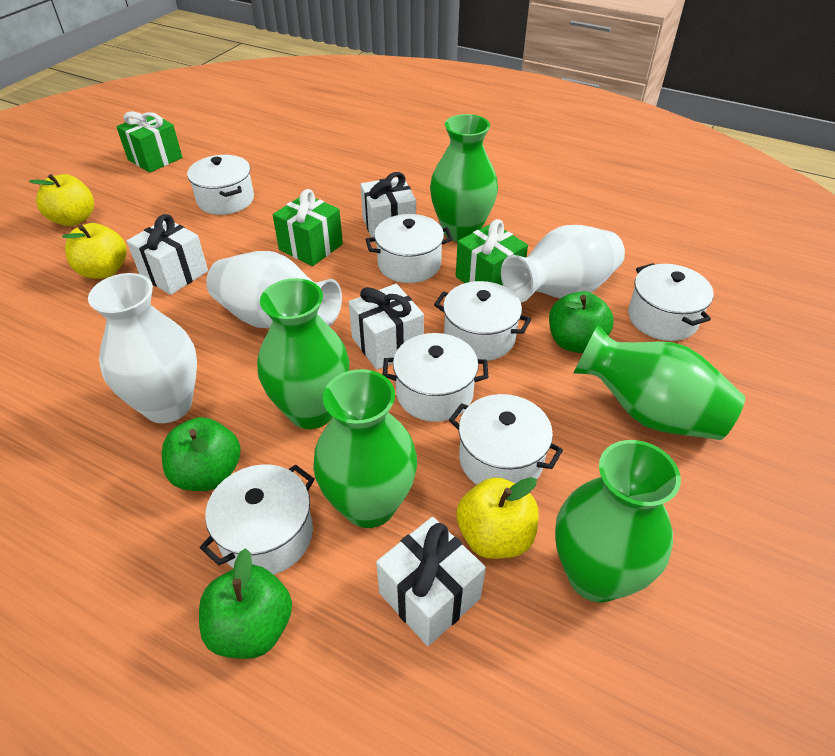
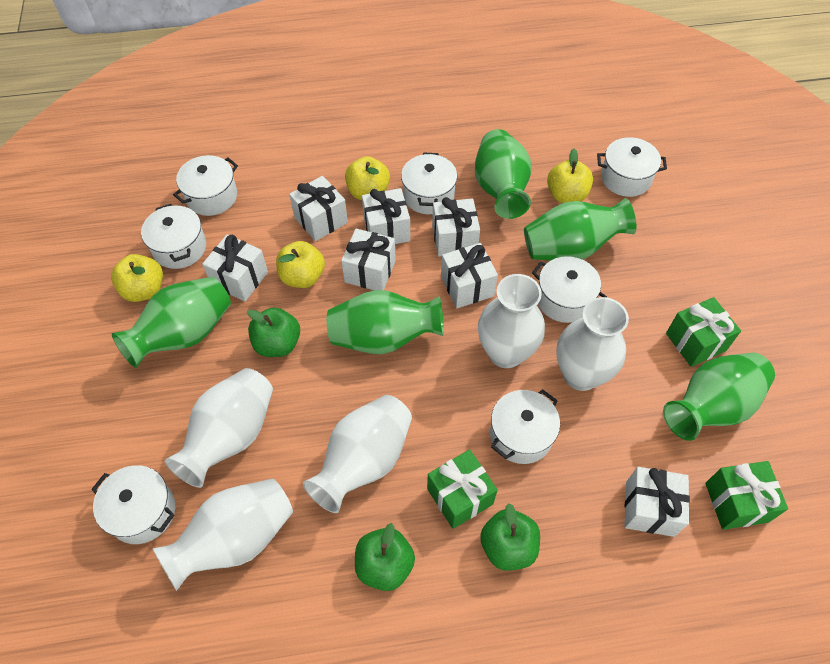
white gift: 4 -> 7
white vase: 3 -> 5
yellow apple: 3 -> 4

